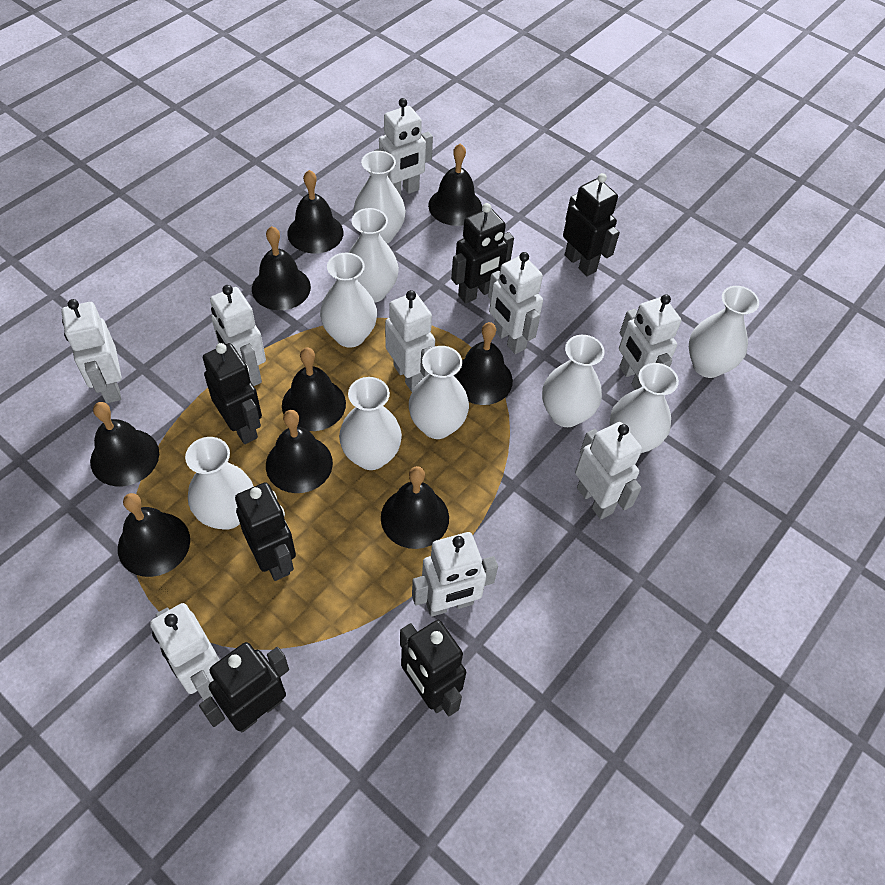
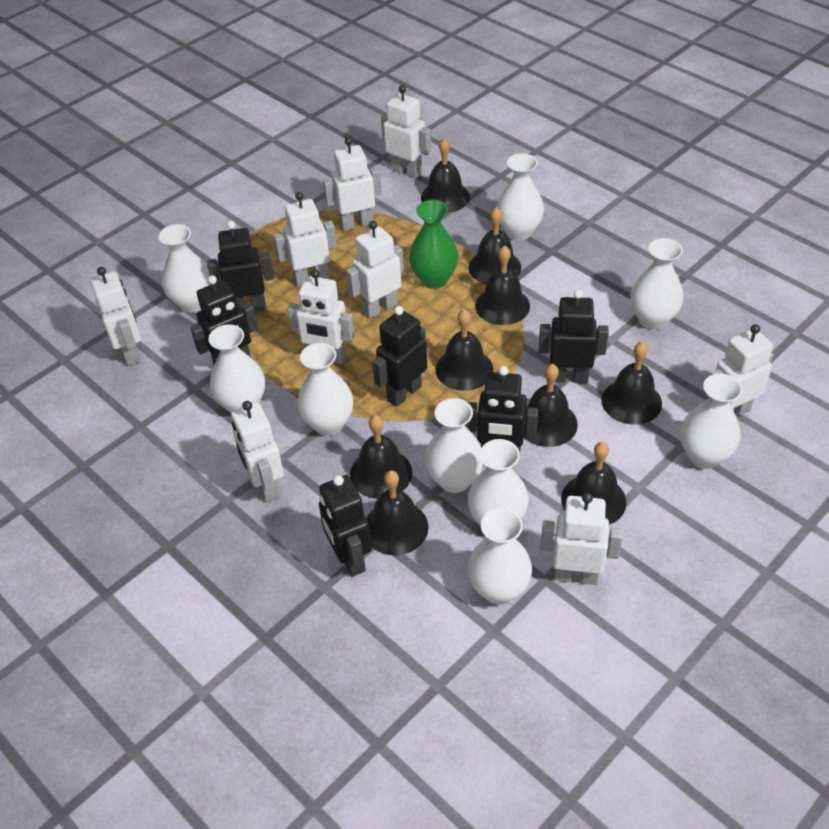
green vase: 0 -> 1

